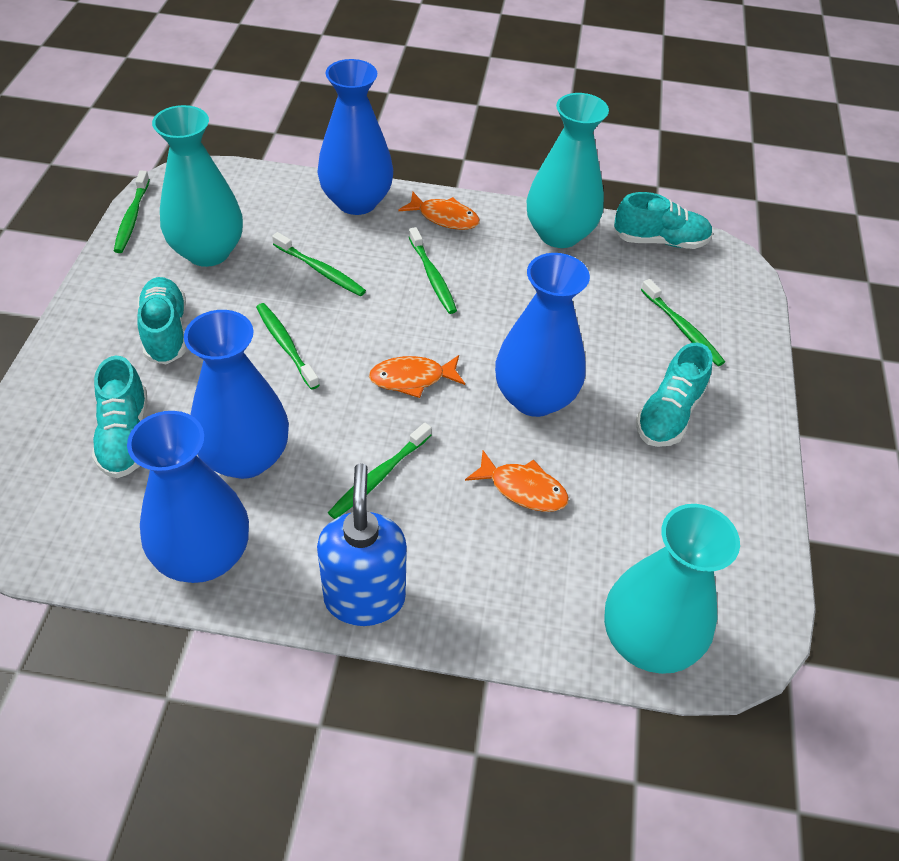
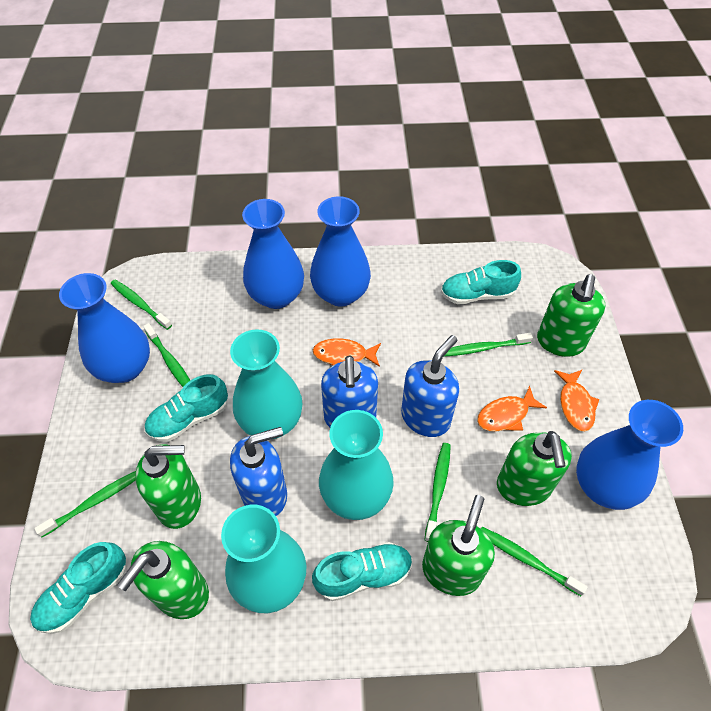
blue soap dispenser: 1 -> 3
green soap dispenser: 0 -> 5

